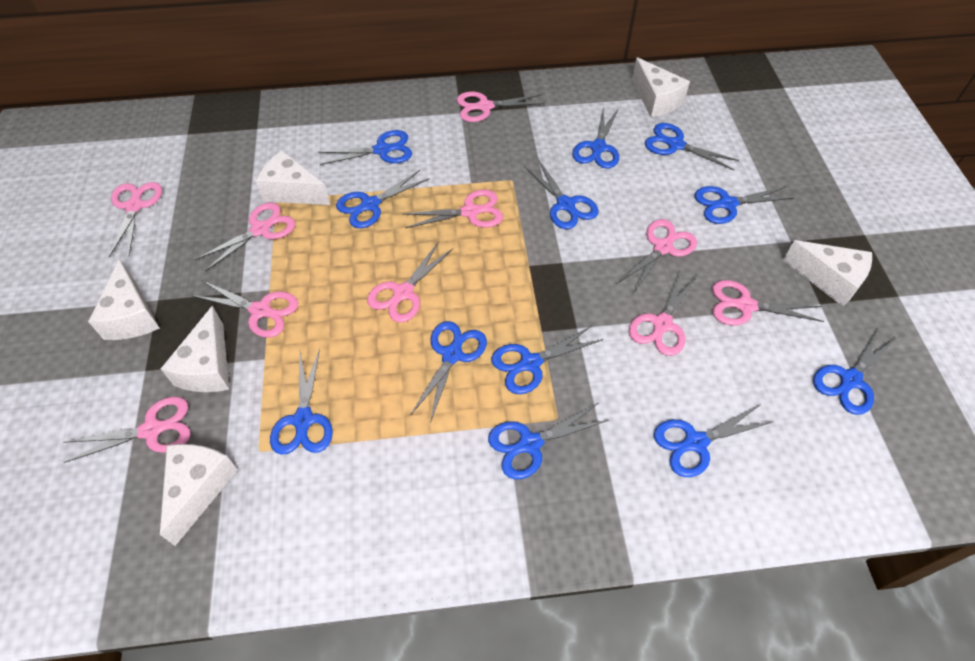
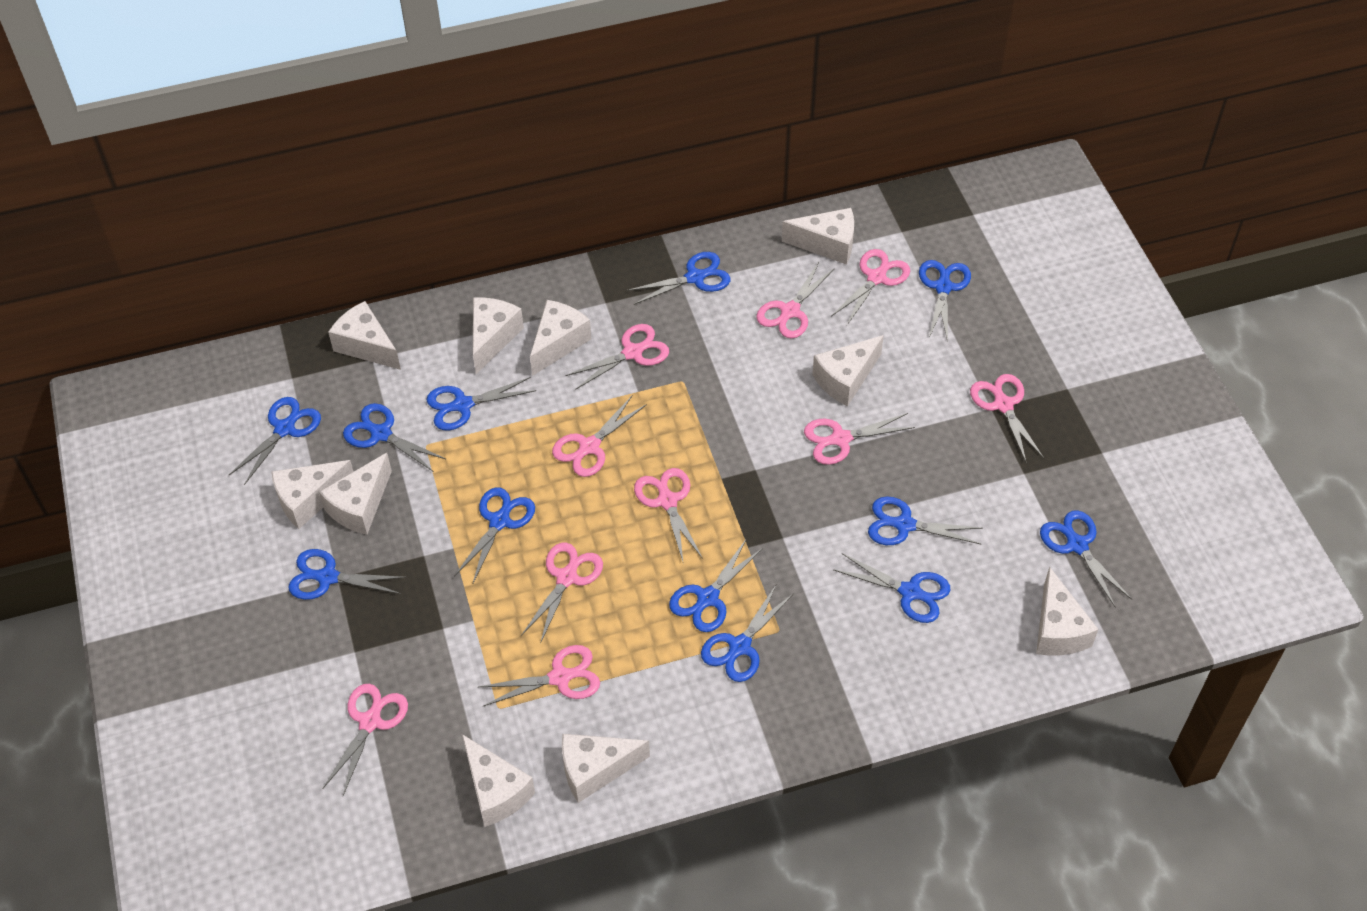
white cheese: 6 -> 10

